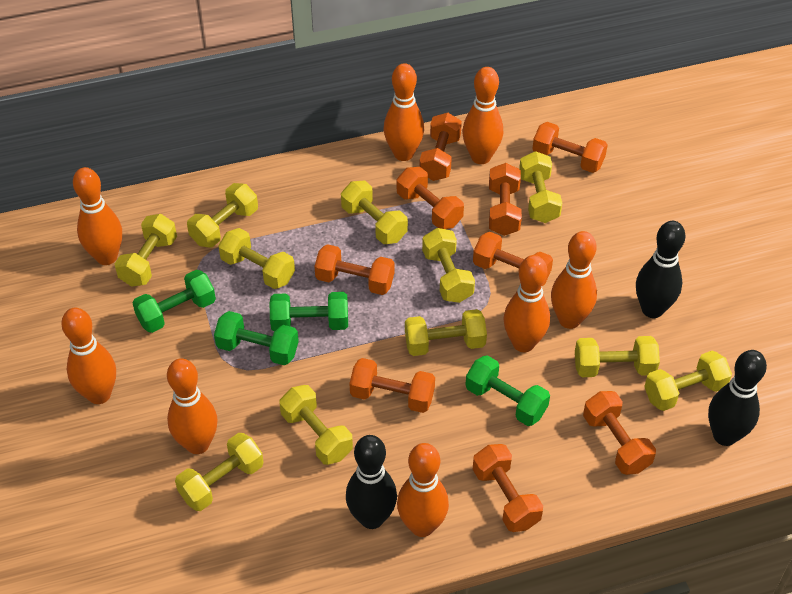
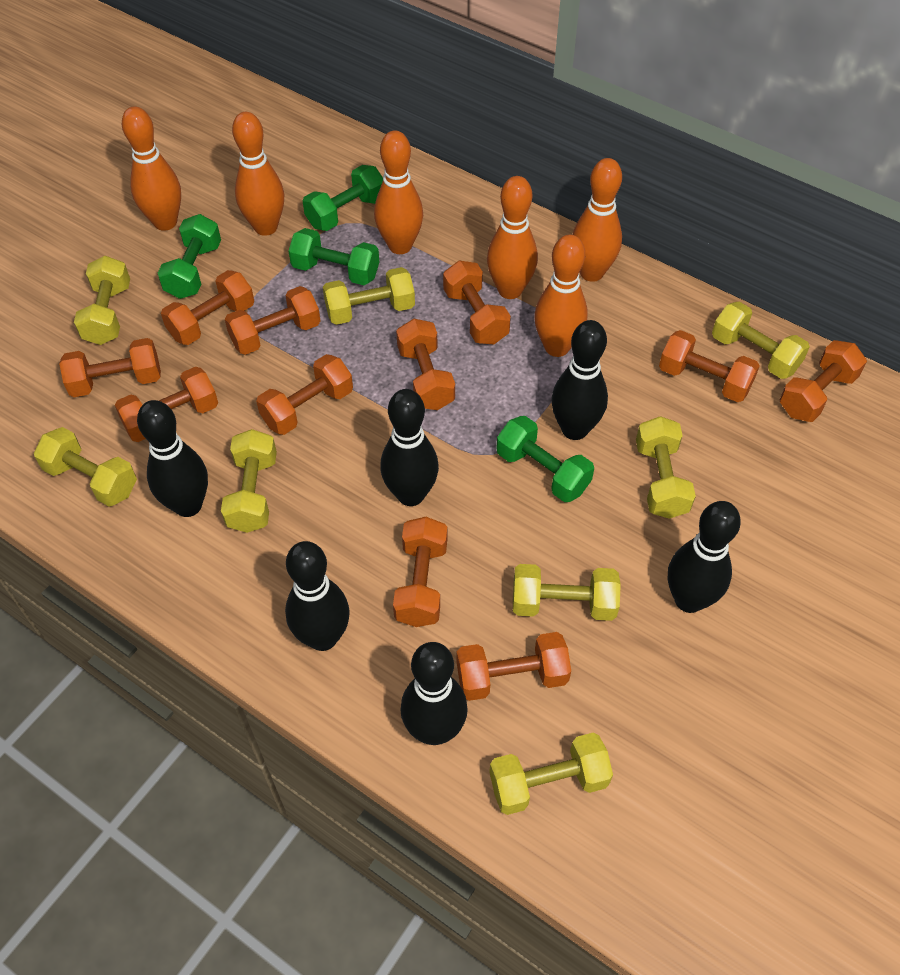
black bowling pin: 3 -> 6
orange bowling pin: 8 -> 6
orange dumbbell: 9 -> 11
yellow dumbbell: 11 -> 8

